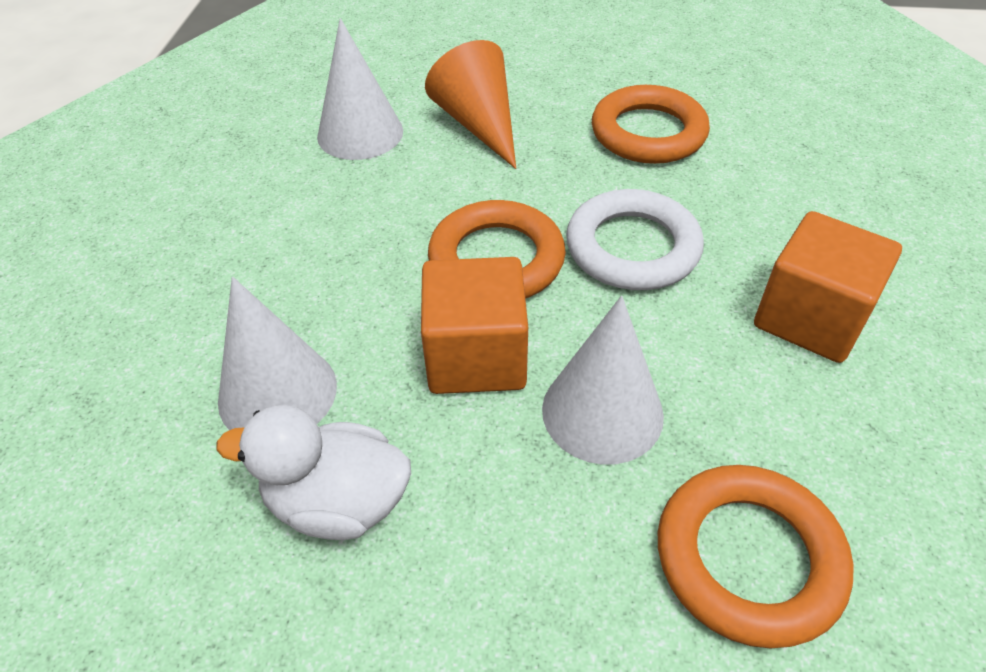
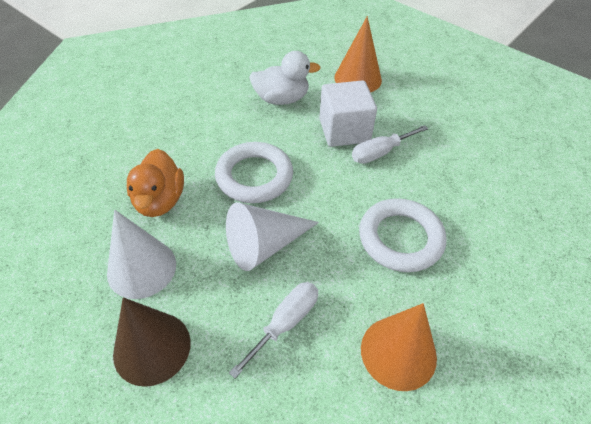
brown cone: 0 -> 1
orange cone: 1 -> 2
orange cube: 2 -> 0
orange duck: 0 -> 1
orange ring: 3 -> 0
white cone: 3 -> 2
white cube: 0 -> 1
white ring: 1 -> 2
white screwdriver: 0 -> 2

